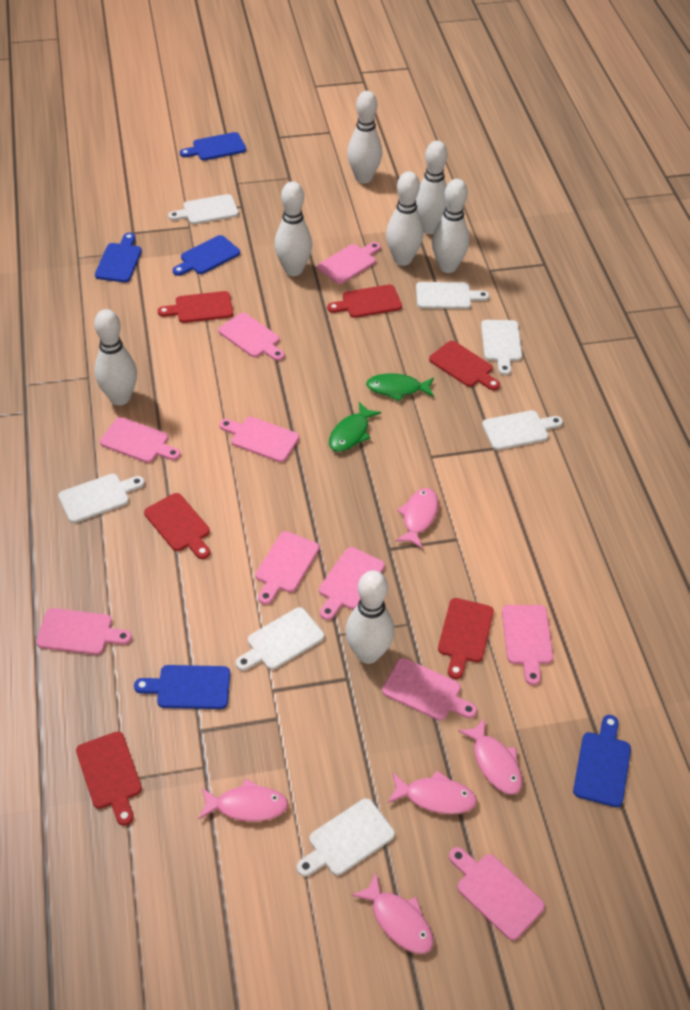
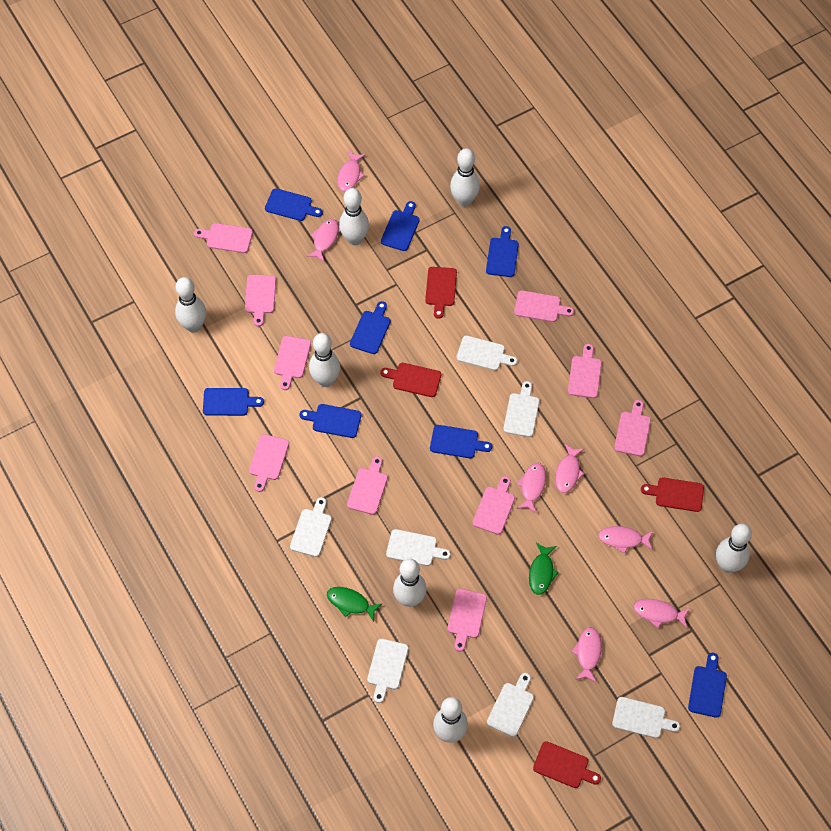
blue cutting board: 5 -> 8
pink fish: 5 -> 7
red cutting board: 6 -> 4

